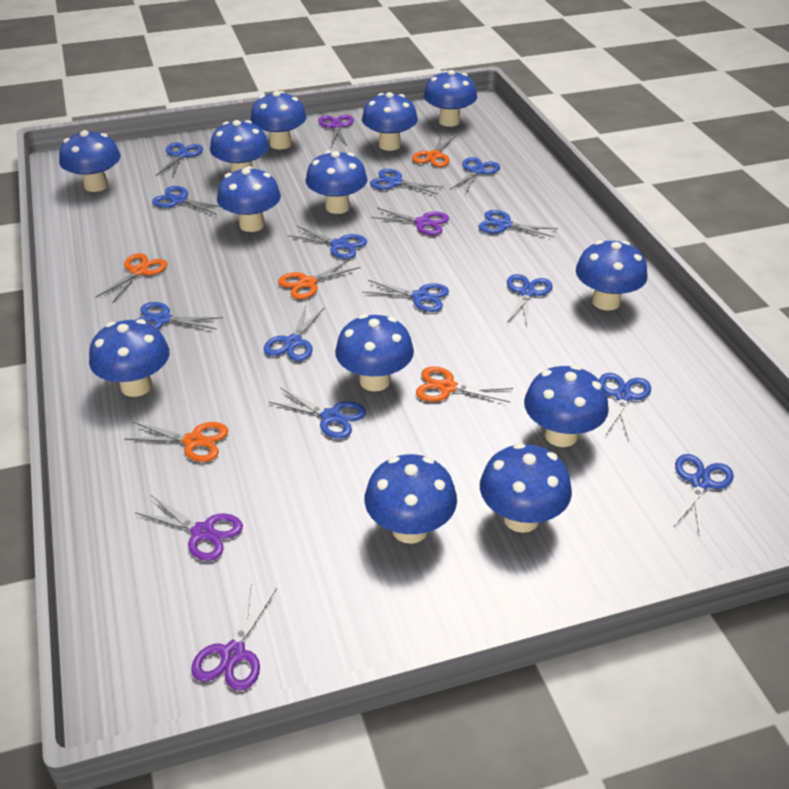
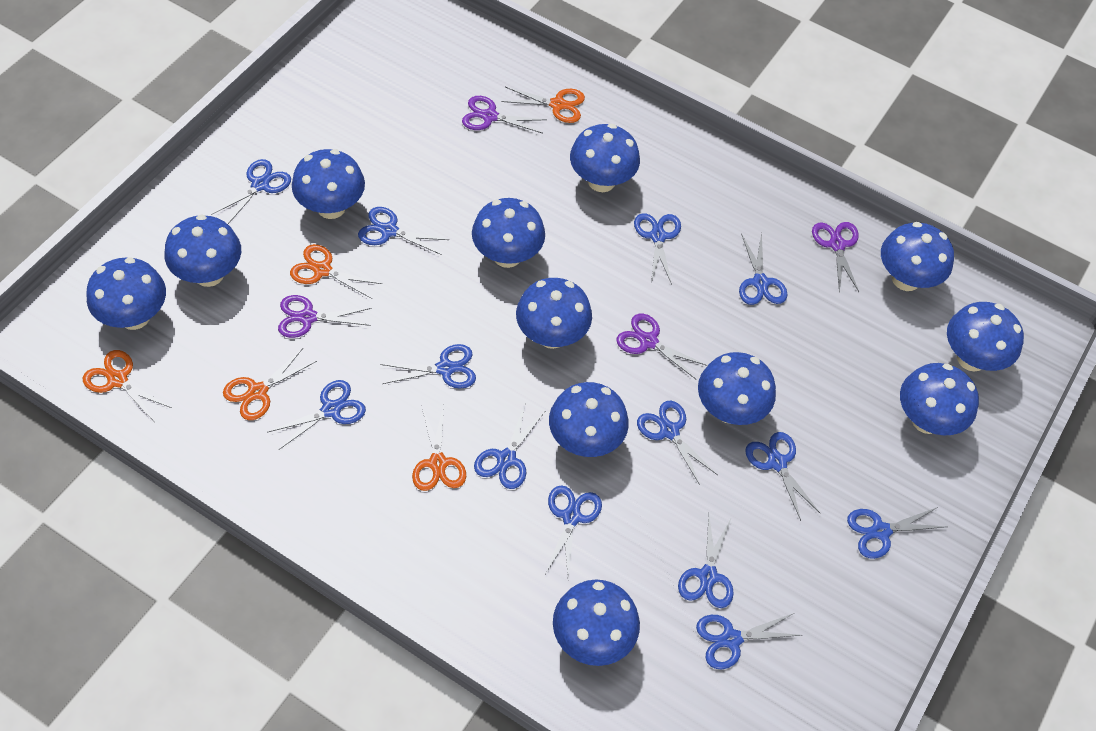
blue mushroom: 13 -> 12

